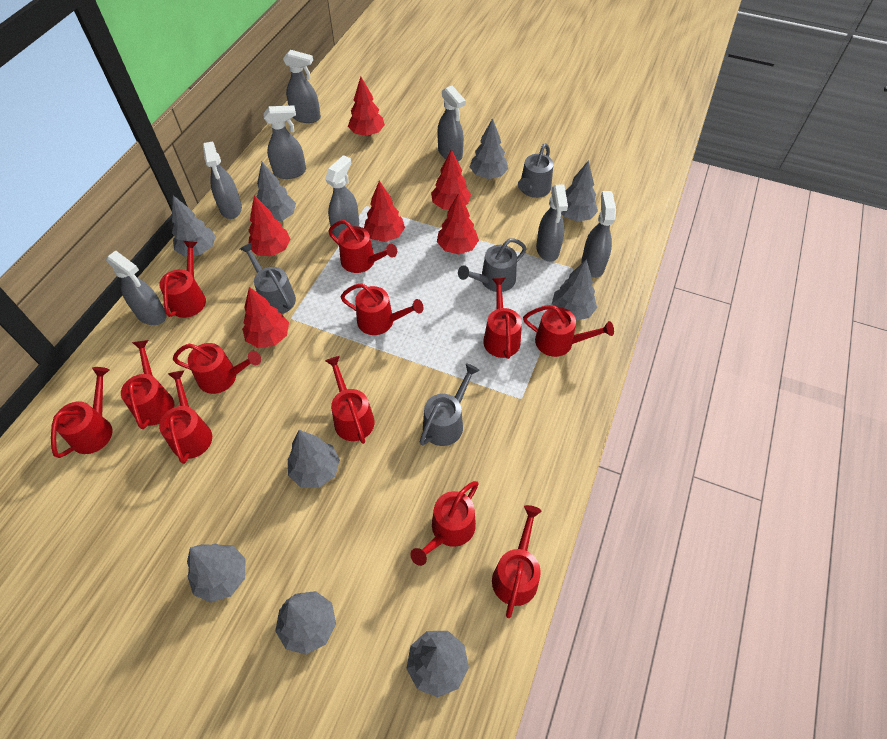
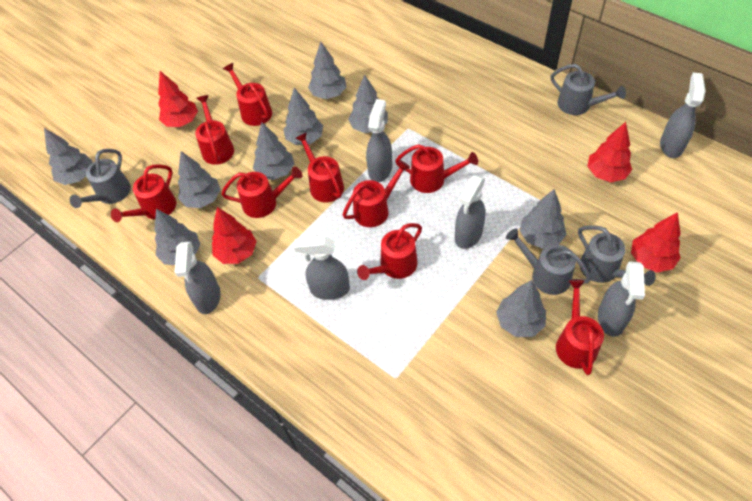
grey spray bottle: 8 -> 6
red tree: 6 -> 4
red watering can: 12 -> 9

